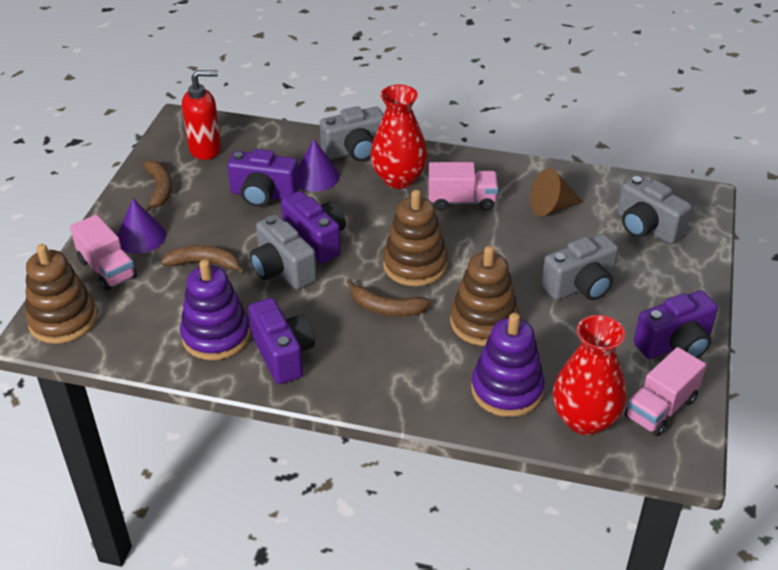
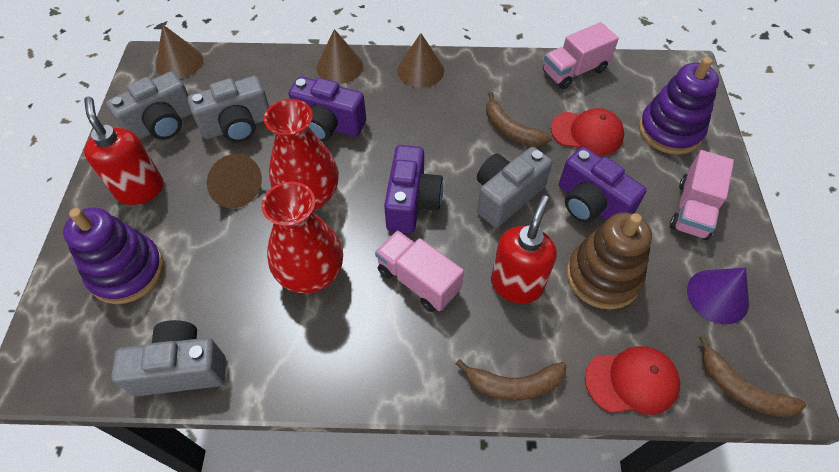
brown cone: 1 -> 4
brown stacking toy: 3 -> 1
purple camera: 4 -> 3
purple cone: 2 -> 1
red cap: 0 -> 2
red soap dispenser: 1 -> 2

